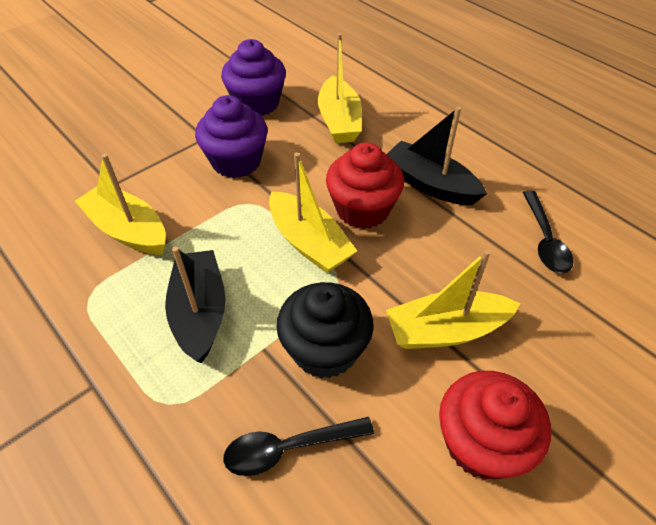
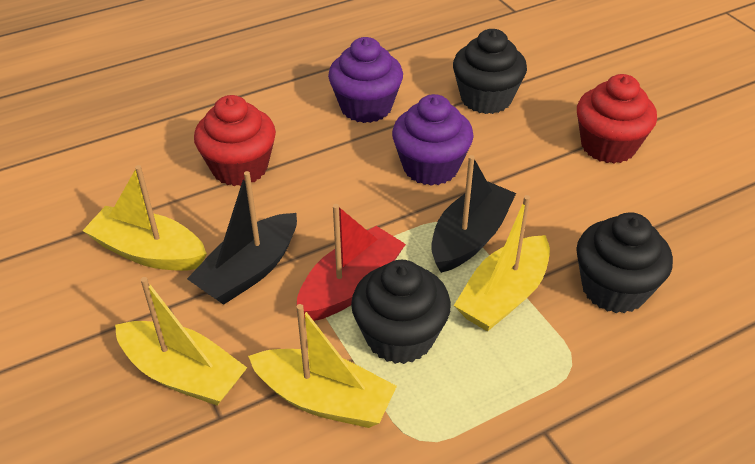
black cupcake: 1 -> 3
black spoon: 2 -> 0
red boat: 0 -> 1

